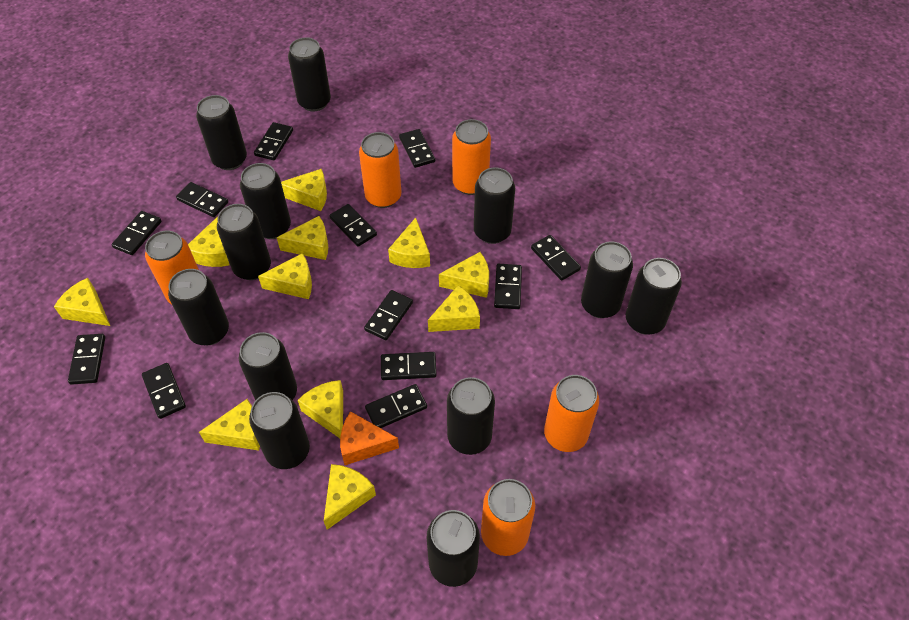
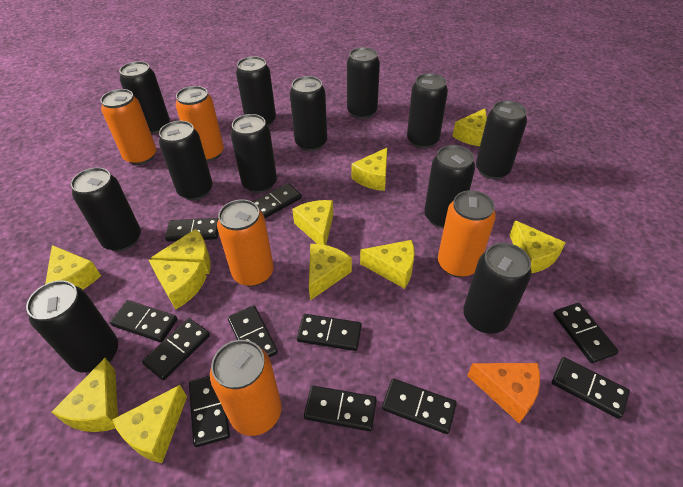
black domino: 12 -> 11

